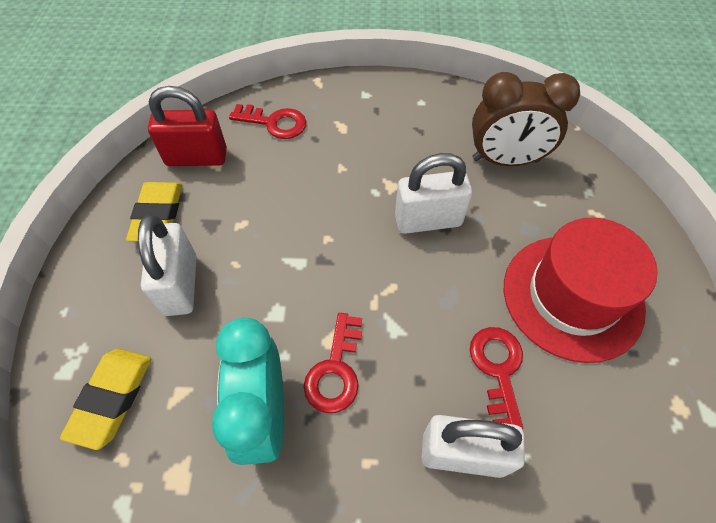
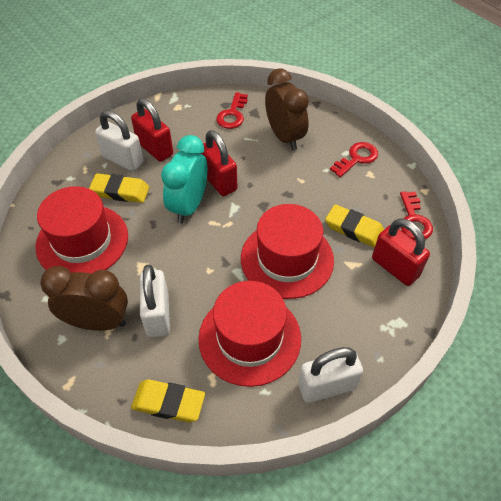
brown clock: 1 -> 2
red hat: 1 -> 3
red padlock: 1 -> 3
yellow eraser: 2 -> 3

